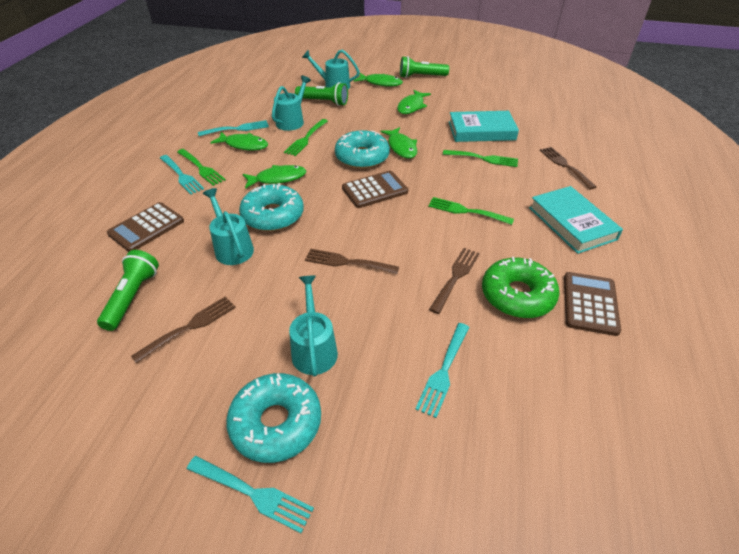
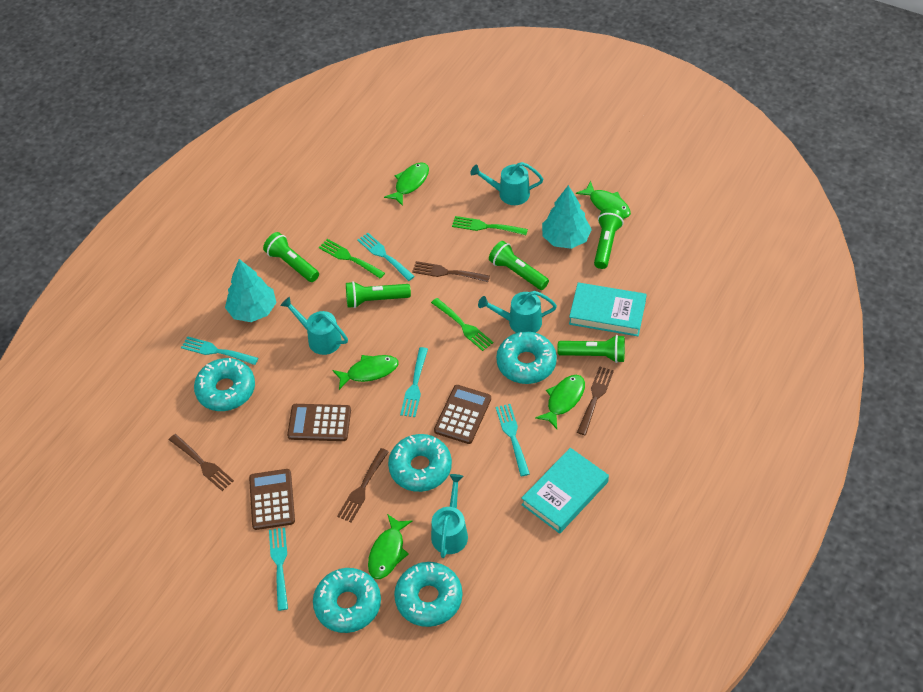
green donut: 1 -> 0
green flashlight: 3 -> 5
green fork: 4 -> 3
turquoise donut: 3 -> 5
turquoise fork: 4 -> 5
turquoise tree: 0 -> 2

